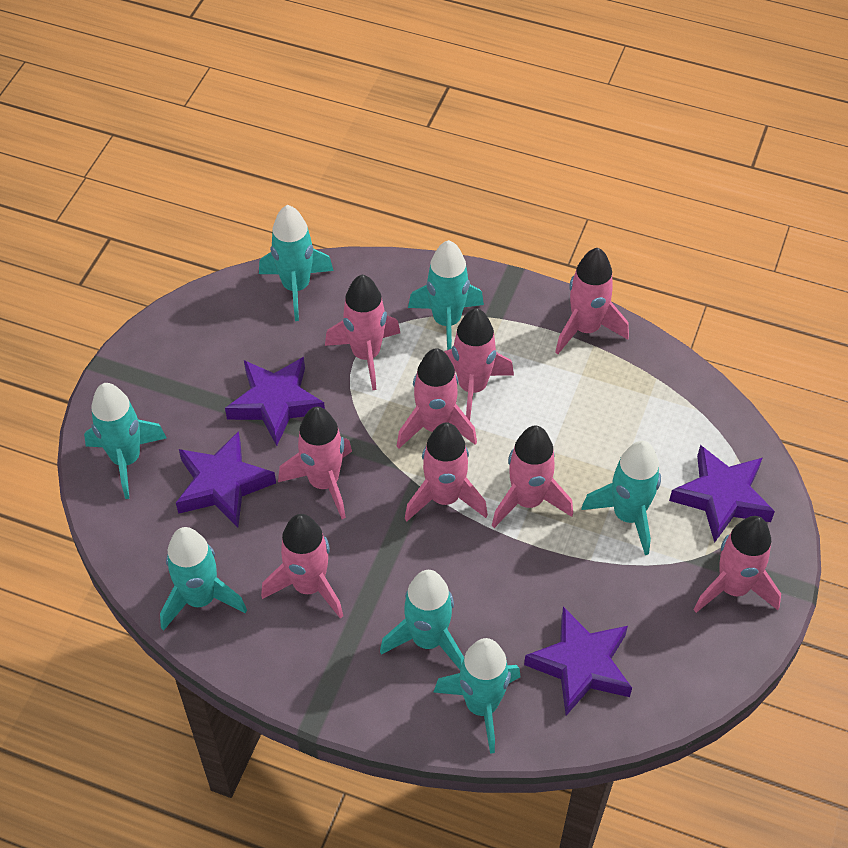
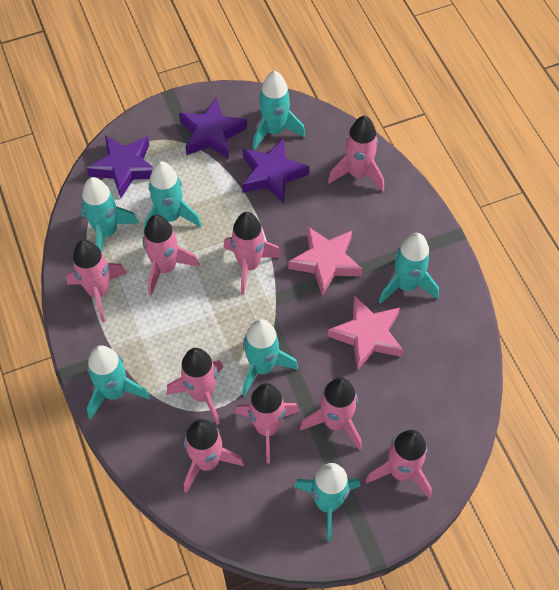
pink star: 0 -> 2
purple star: 4 -> 3

